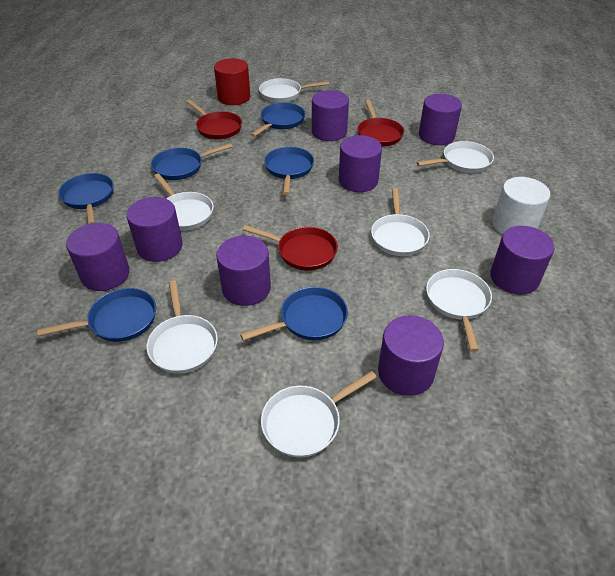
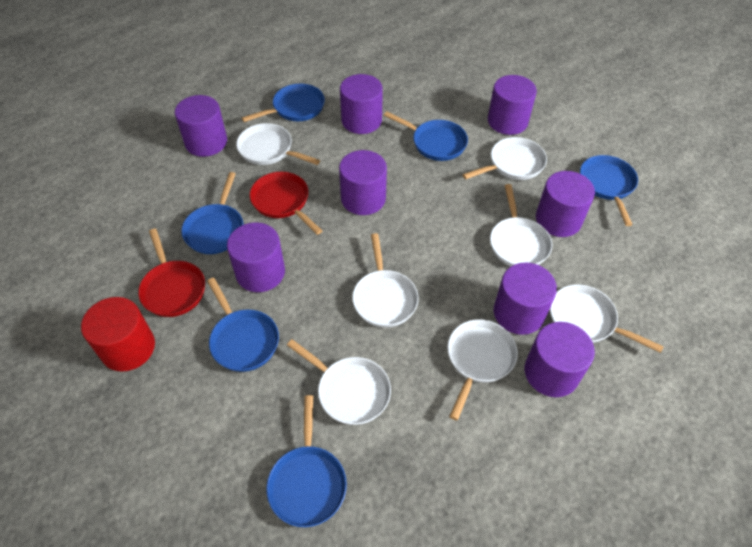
red pan: 3 -> 2
white cylinder: 1 -> 0

